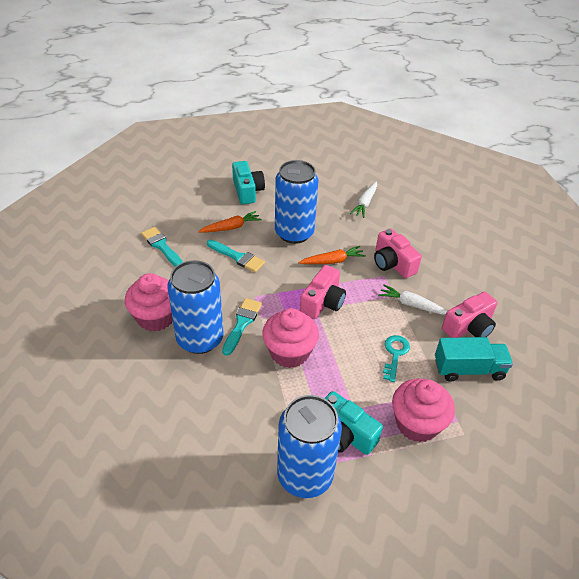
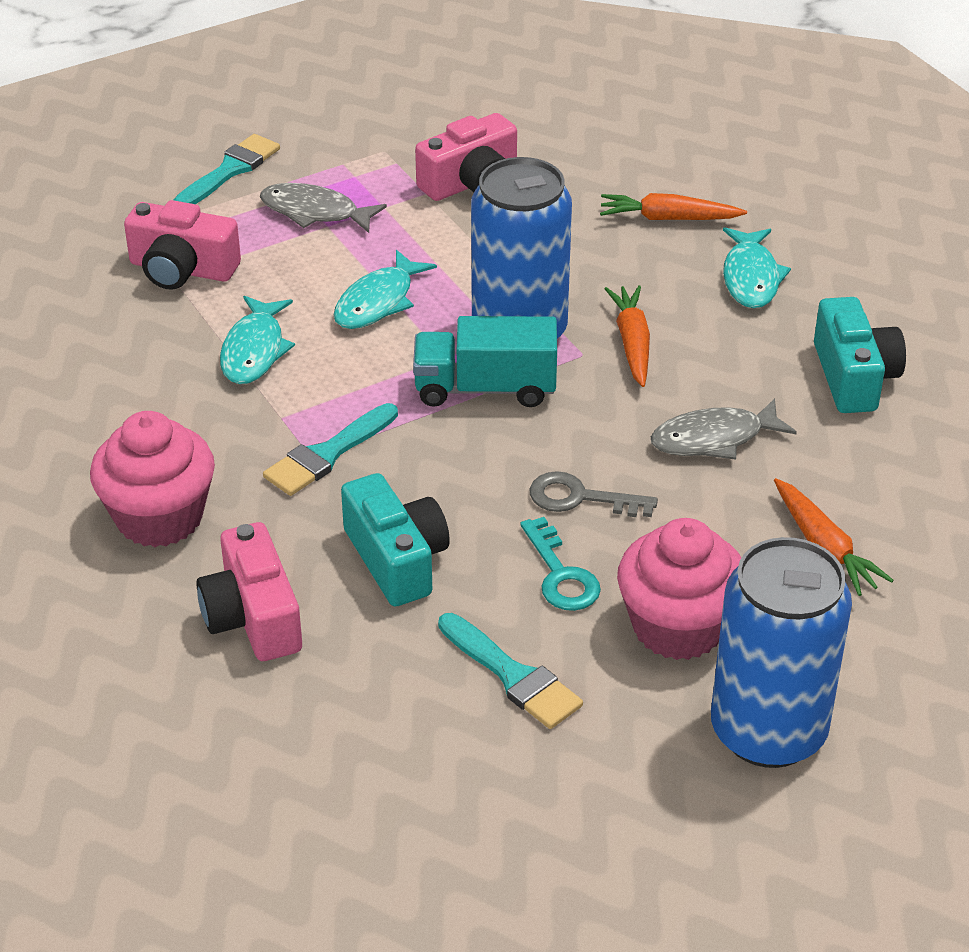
blue can: 3 -> 2
grey fish: 0 -> 2
grey key: 0 -> 1
orange carrot: 2 -> 3
pink cupcake: 3 -> 2
turquoise fish: 0 -> 3
white carrot: 2 -> 0

